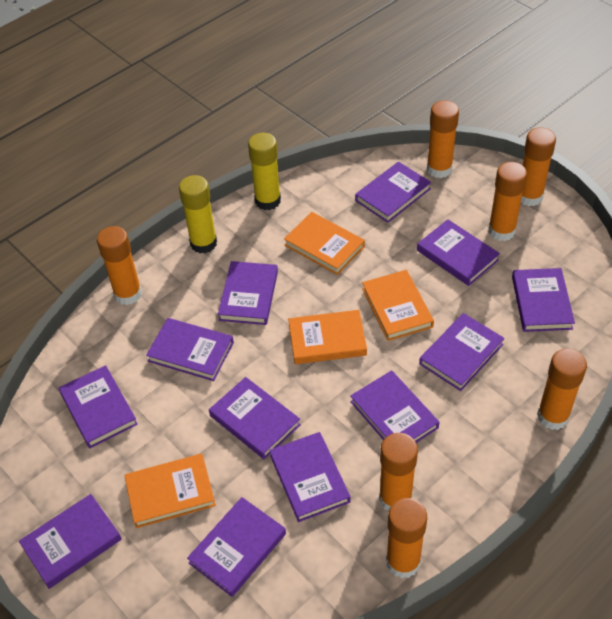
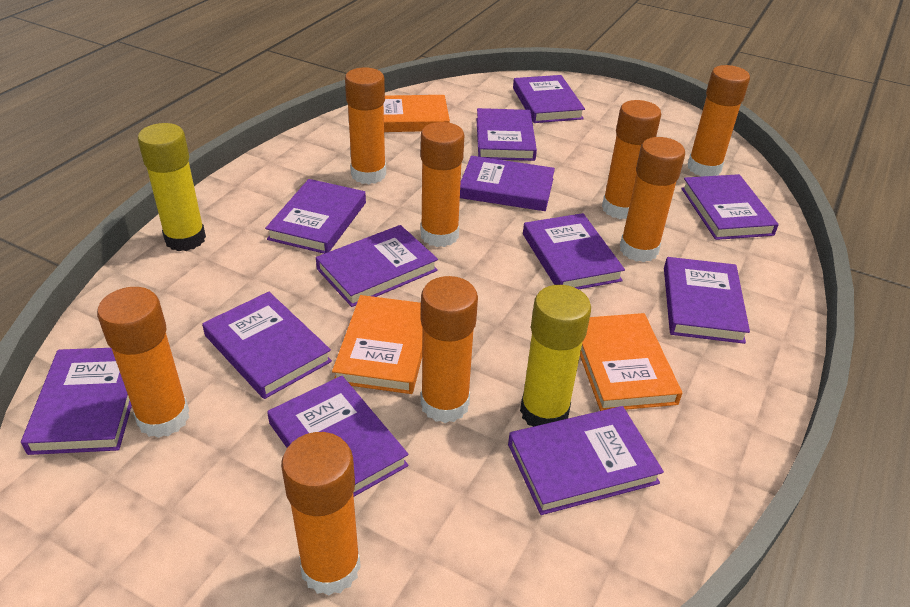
orange book: 4 -> 3
orange glue stick: 7 -> 8

